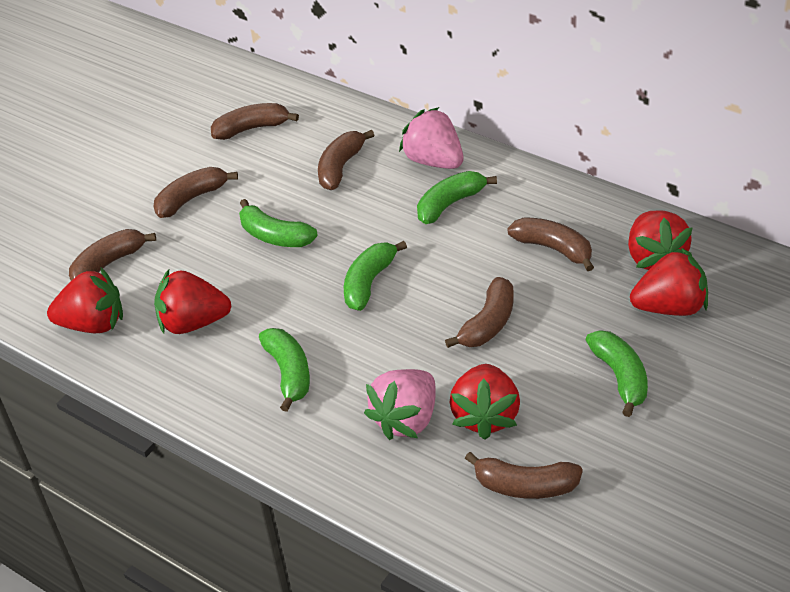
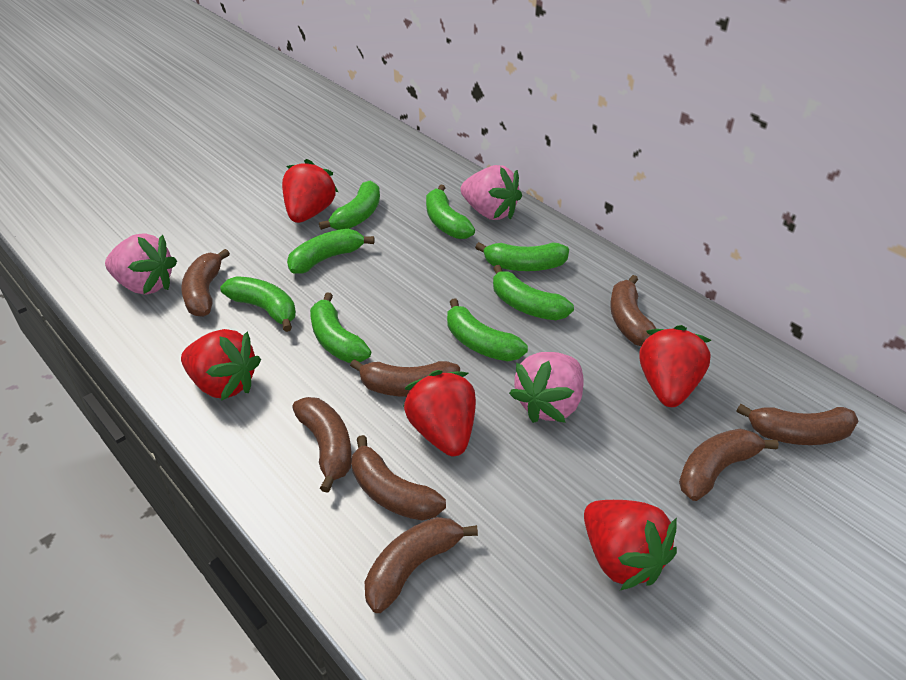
brown banana: 7 -> 8
green banana: 5 -> 8
pink strawberry: 2 -> 3

